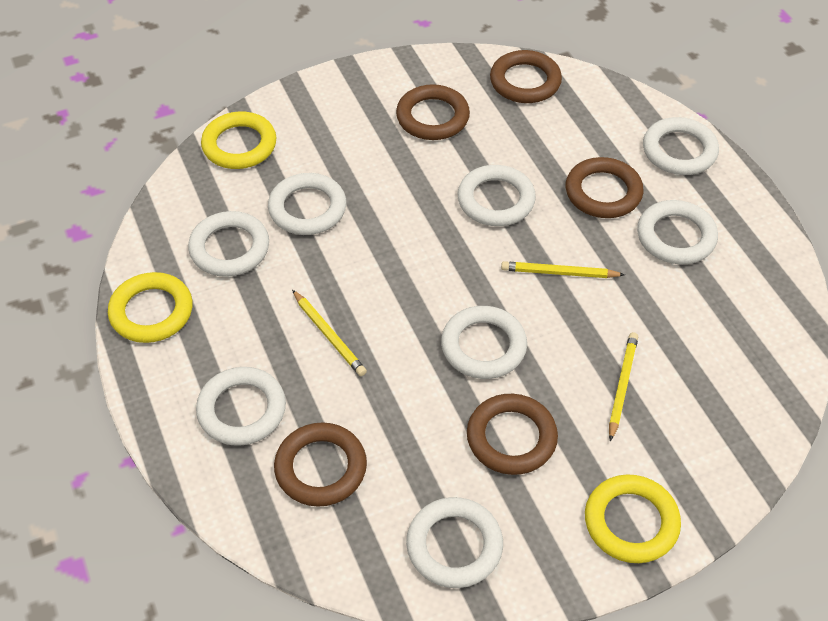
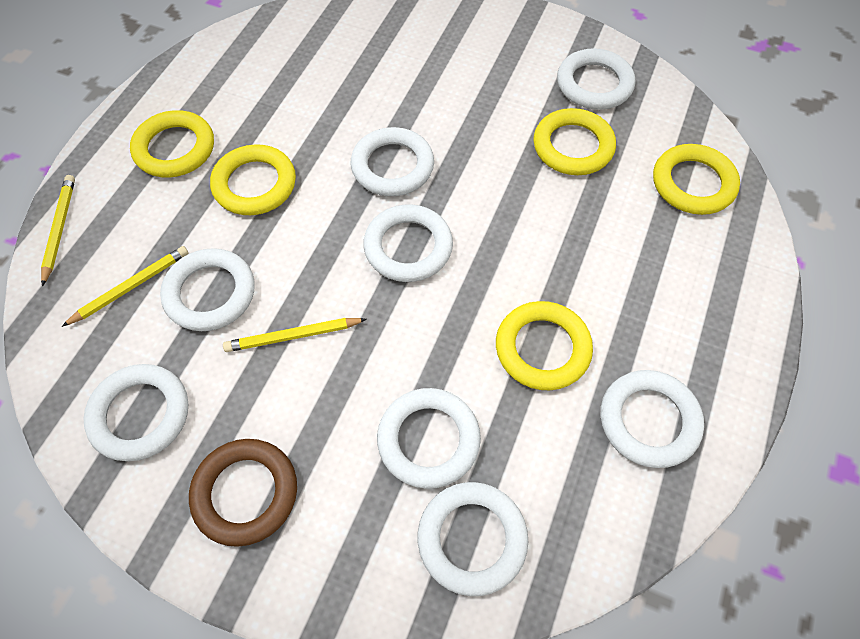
brown ring: 5 -> 1
yellow ring: 3 -> 5

